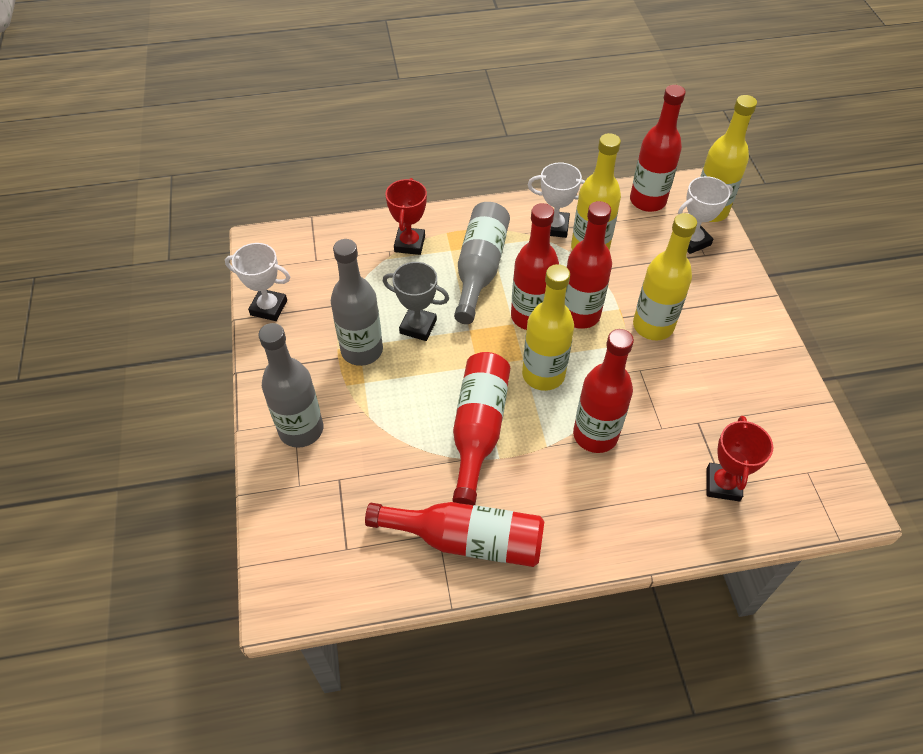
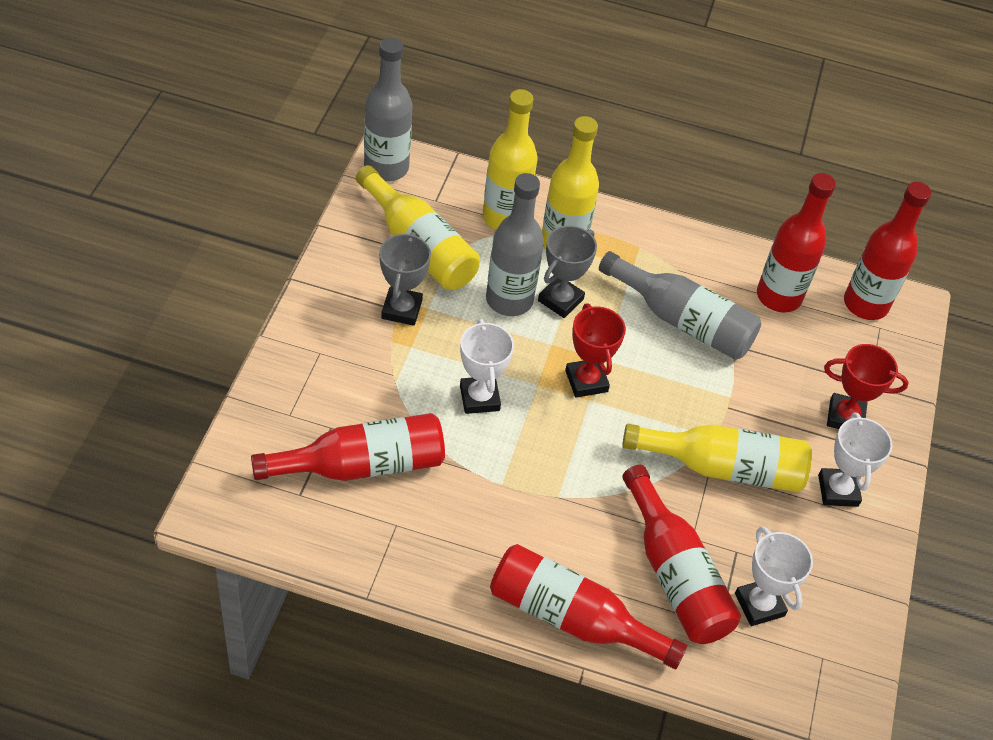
grey trophy: 1 -> 2
red bottle: 6 -> 5

